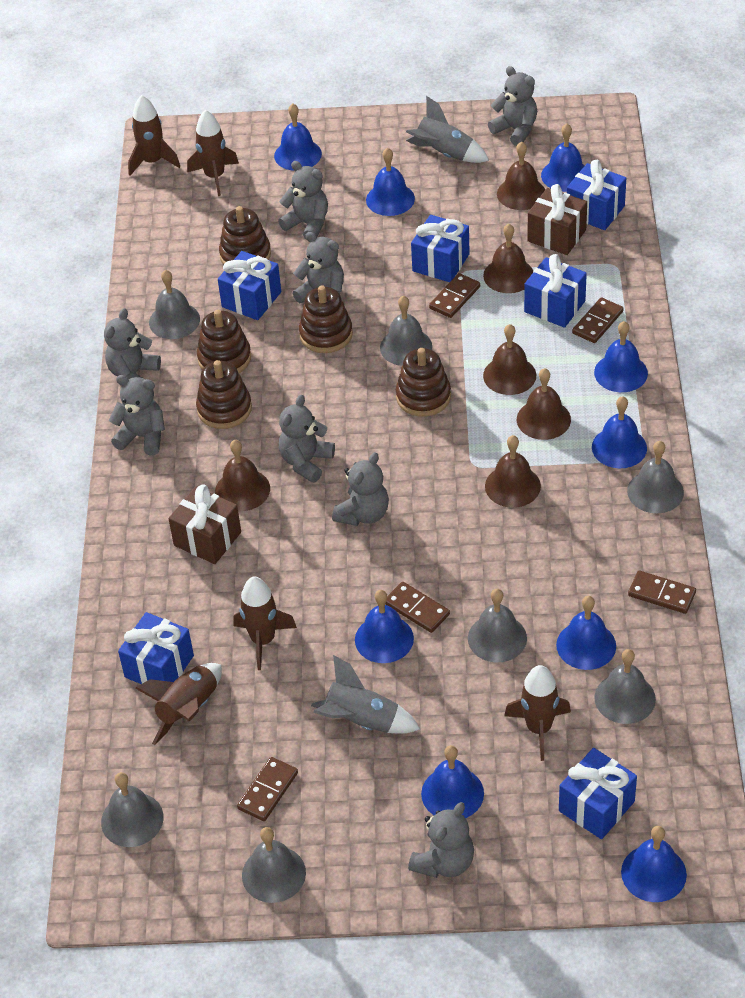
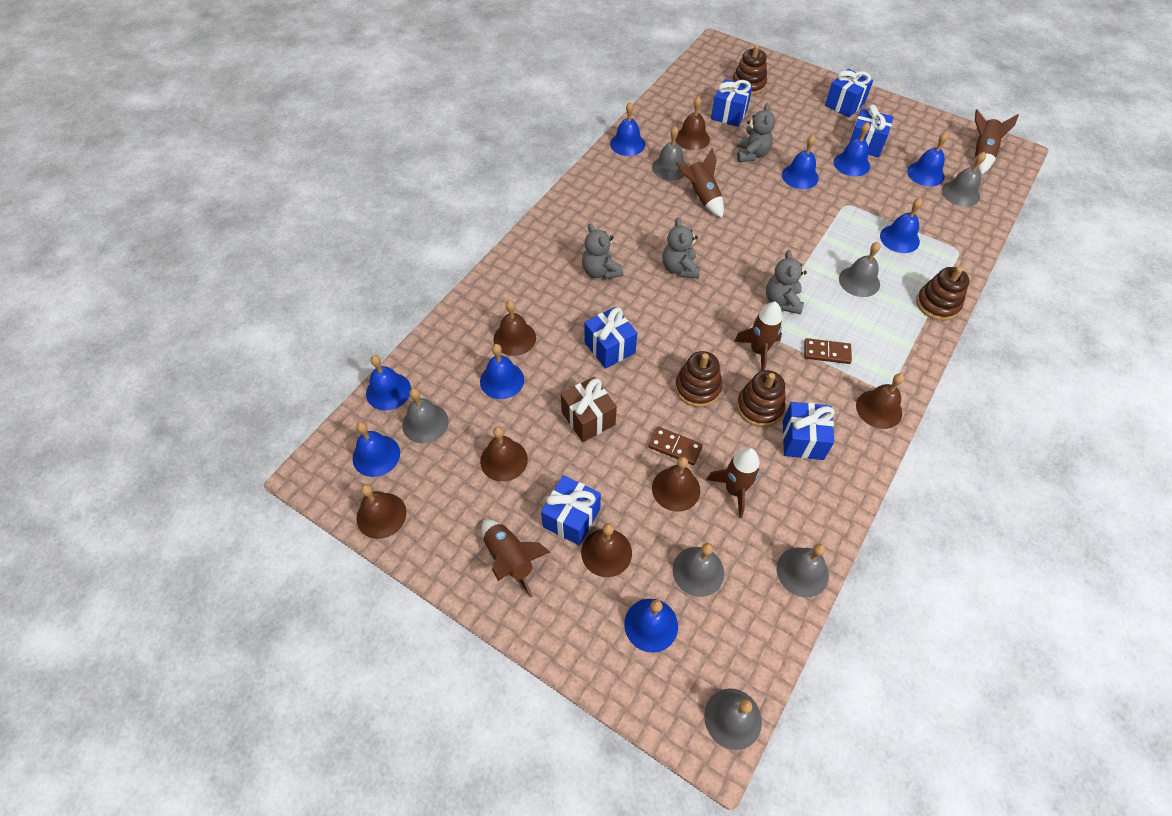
brown bell: 6 -> 7
brown domino: 5 -> 2
brown gift: 2 -> 1
brown stacking toy: 5 -> 4
grey rocket: 2 -> 0
grey teddy bear: 8 -> 4

